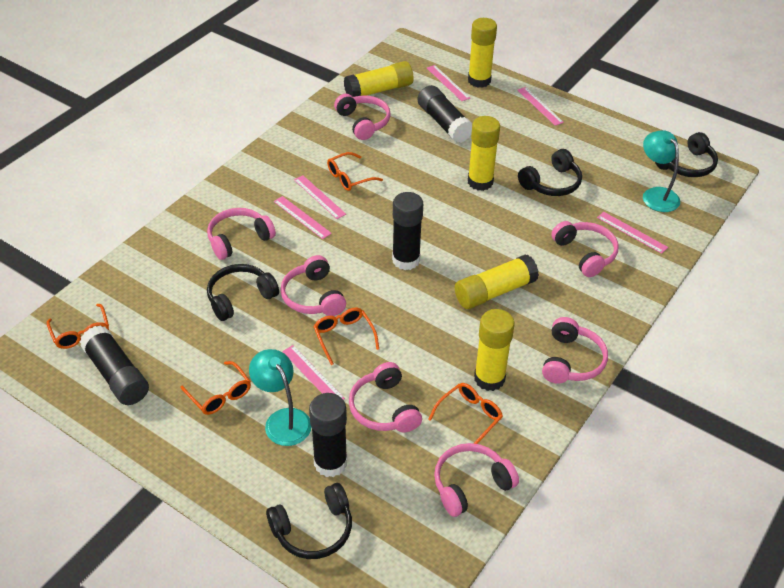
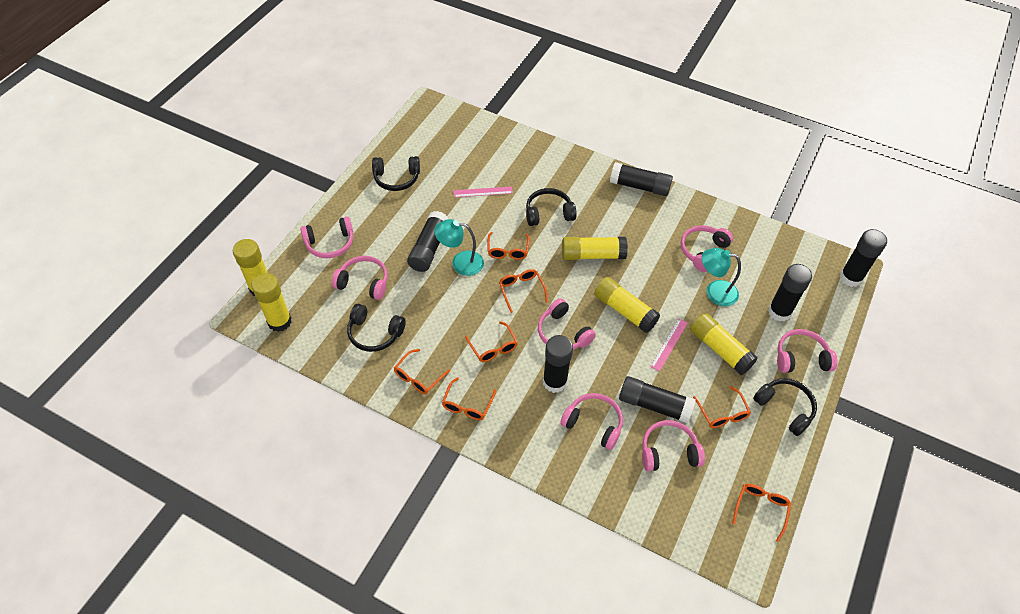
black glue stick: 4 -> 6
orange glasses: 5 -> 7
pink ruler: 6 -> 2

